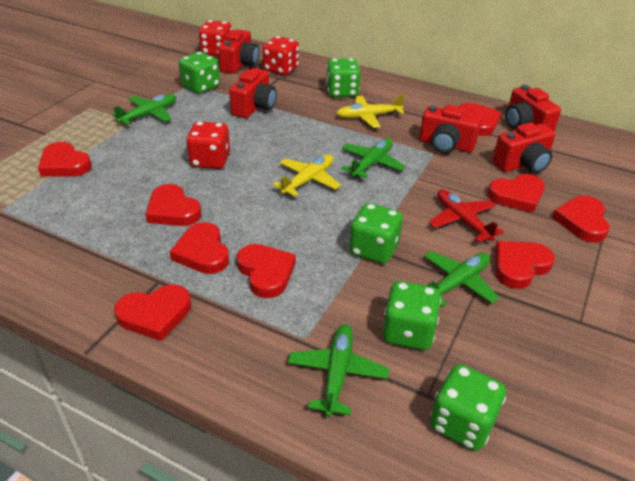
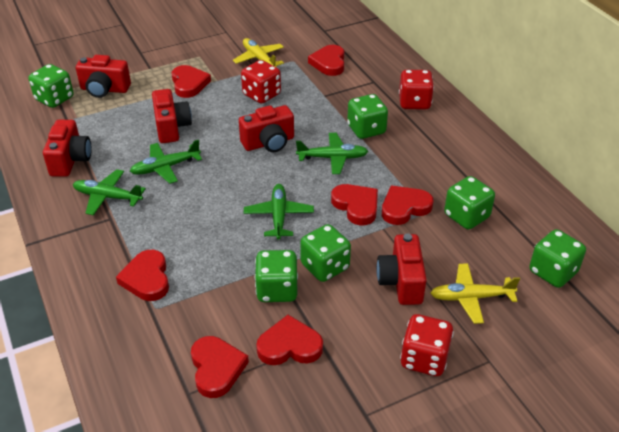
green dice: 5 -> 6
red heart: 9 -> 7
red plane: 1 -> 0

